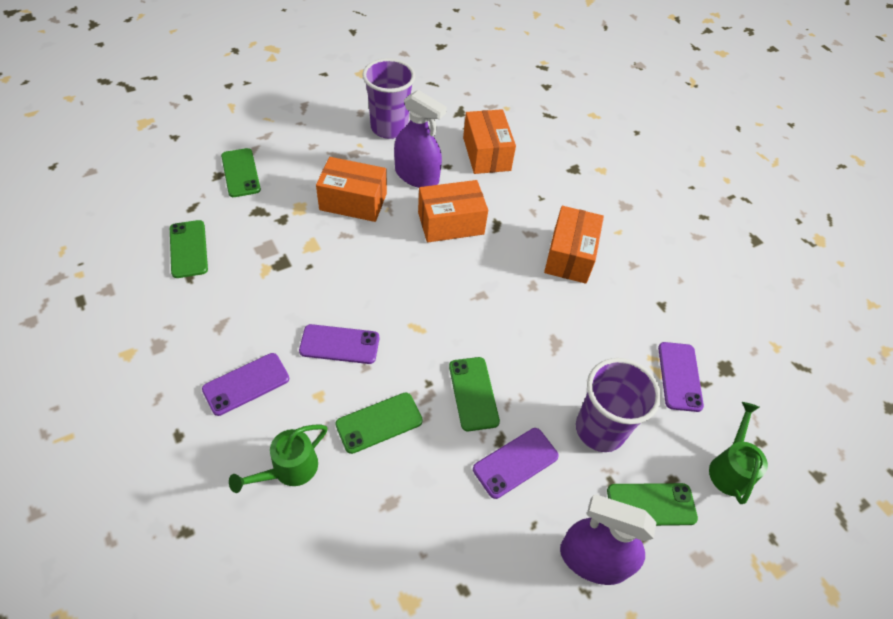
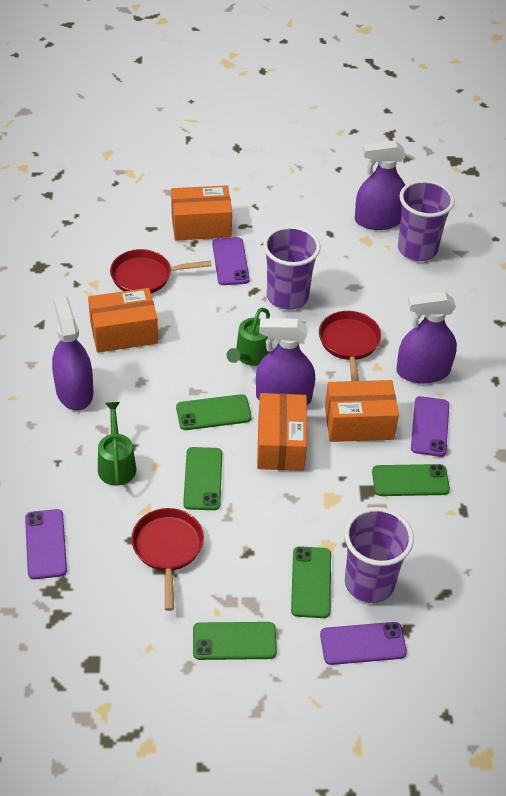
purple cup: 2 -> 3
purple spray bottle: 2 -> 4
red pan: 0 -> 3

